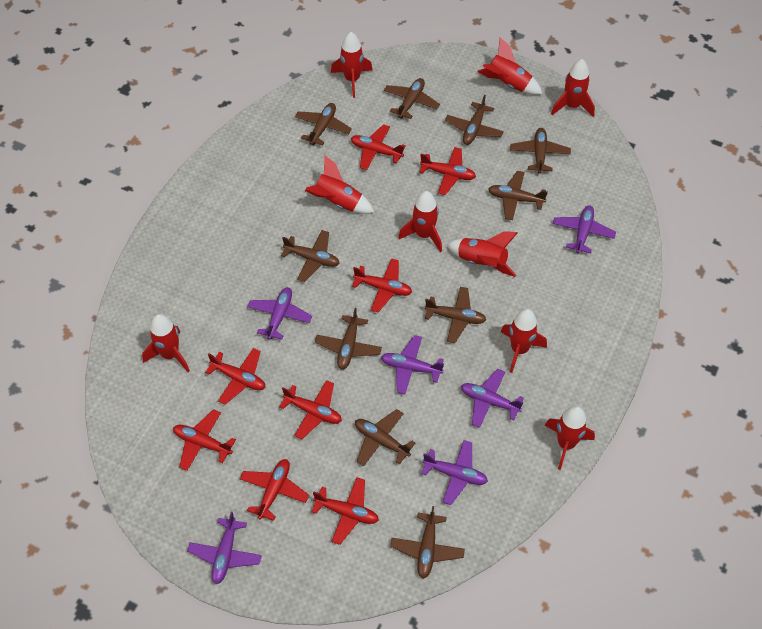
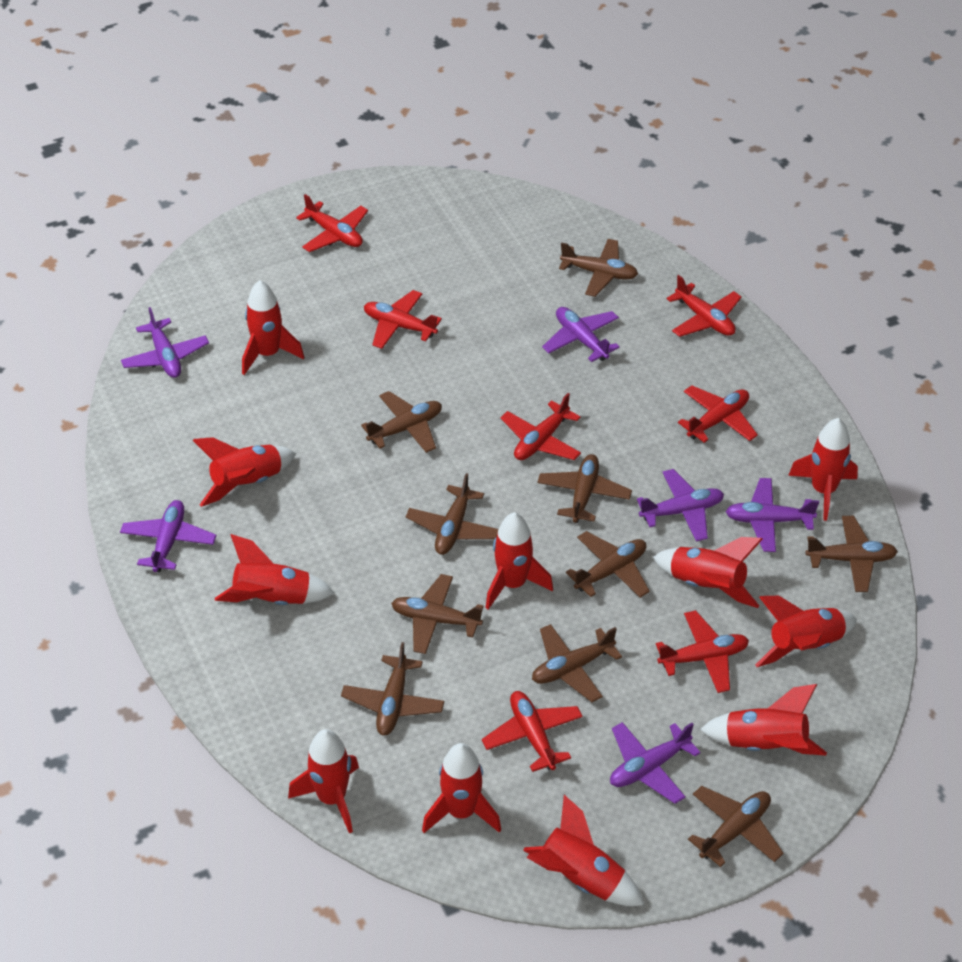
red plane: 8 -> 7
red rocket: 9 -> 11

